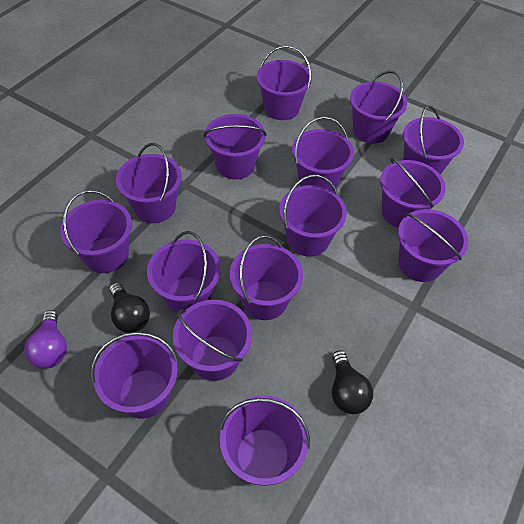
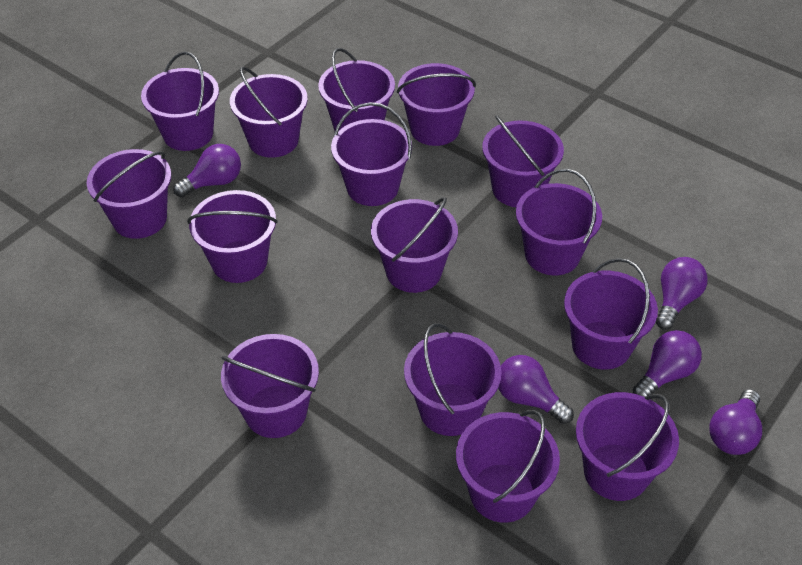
black light bulb: 2 -> 0
purple light bulb: 1 -> 5

